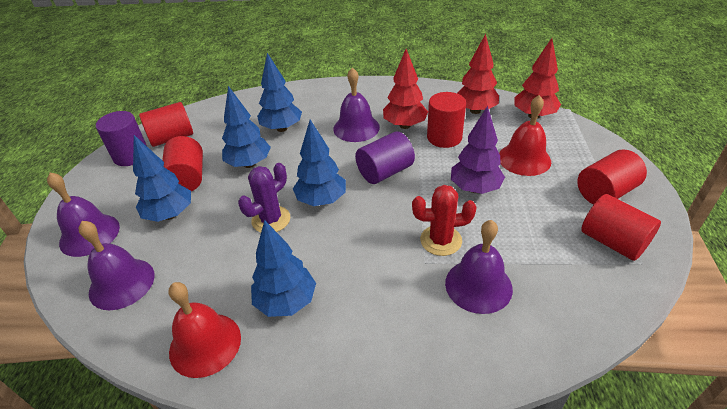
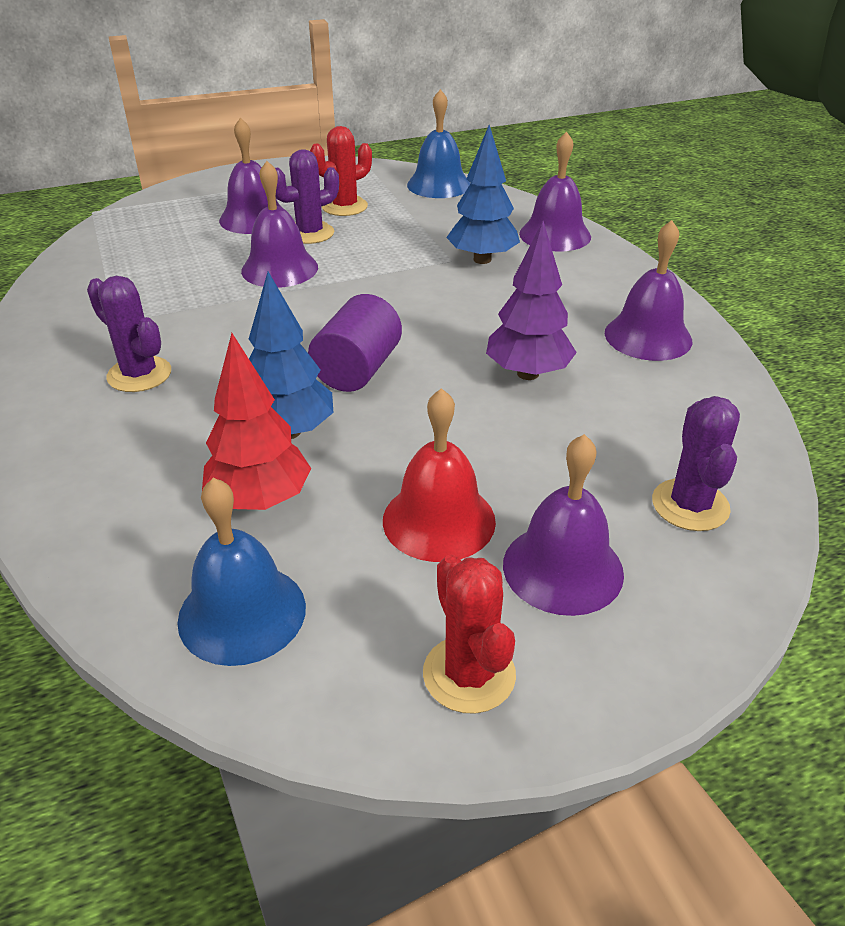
blue bell: 0 -> 2
blue tree: 5 -> 2
purple bell: 4 -> 5
purple cactus: 1 -> 3
purple cylinder: 2 -> 1
red bell: 2 -> 1
red cactus: 1 -> 2
red cylinder: 5 -> 0
red tree: 3 -> 1

